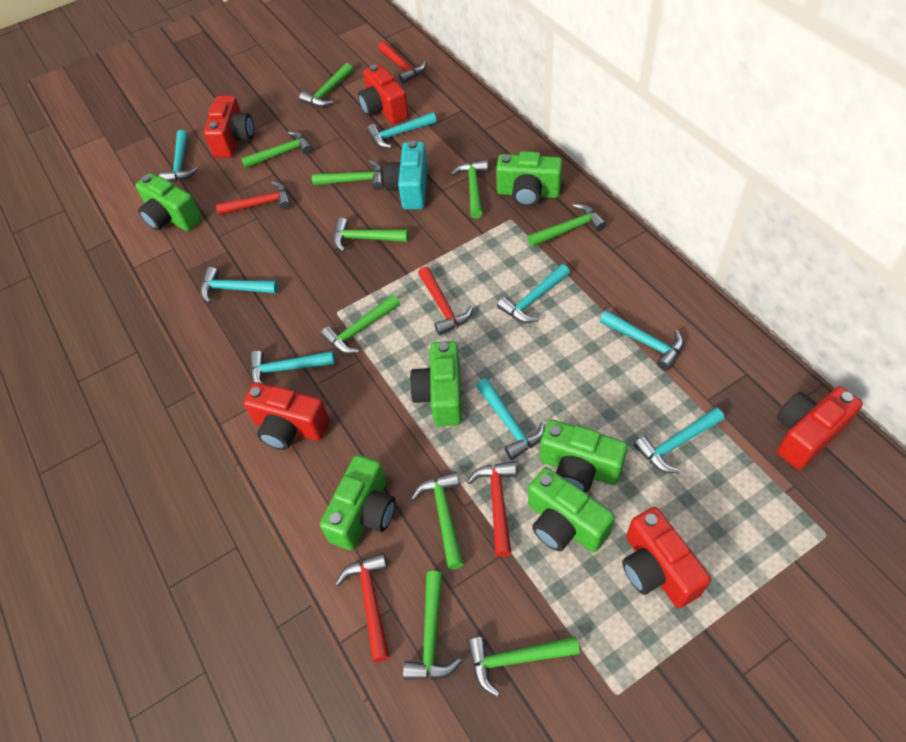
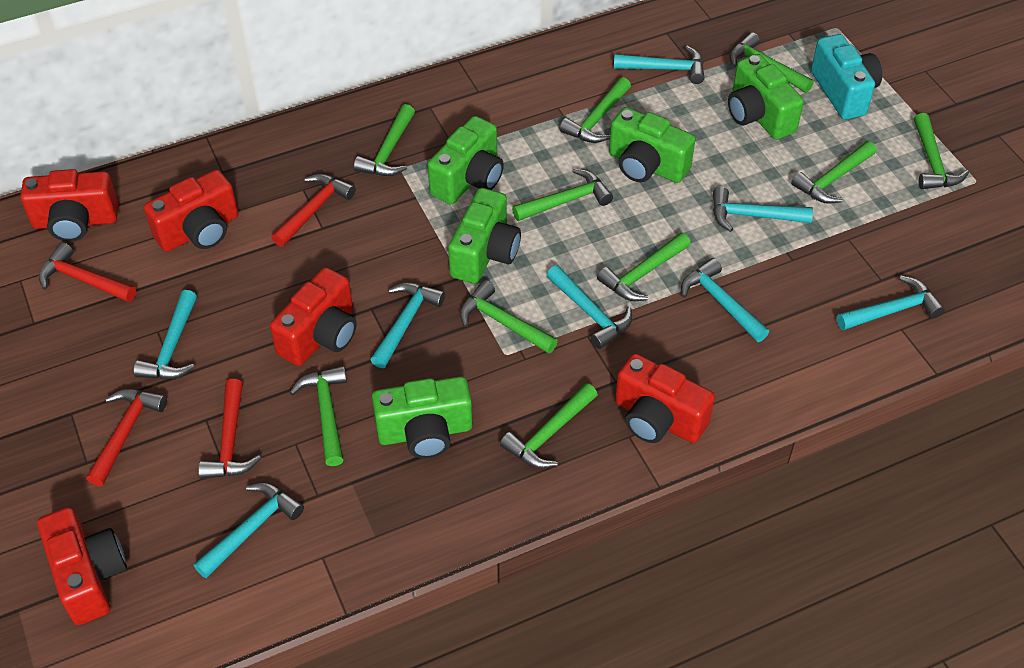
green camera: 6 -> 5
red hammer: 5 -> 4

